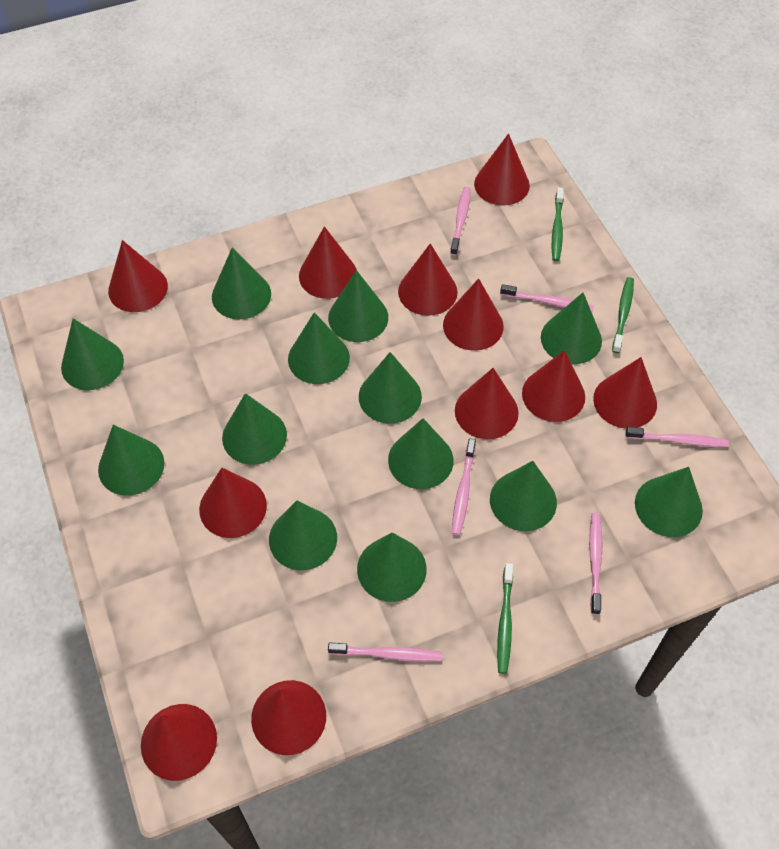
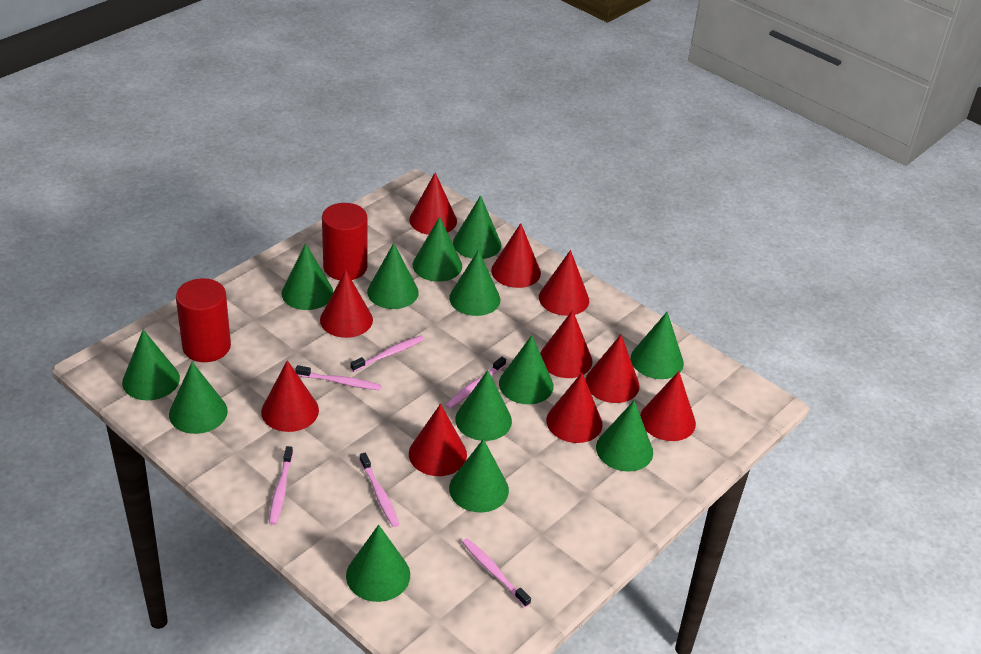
green toothbrush: 3 -> 0
red cone: 11 -> 10
red cylinder: 0 -> 2

